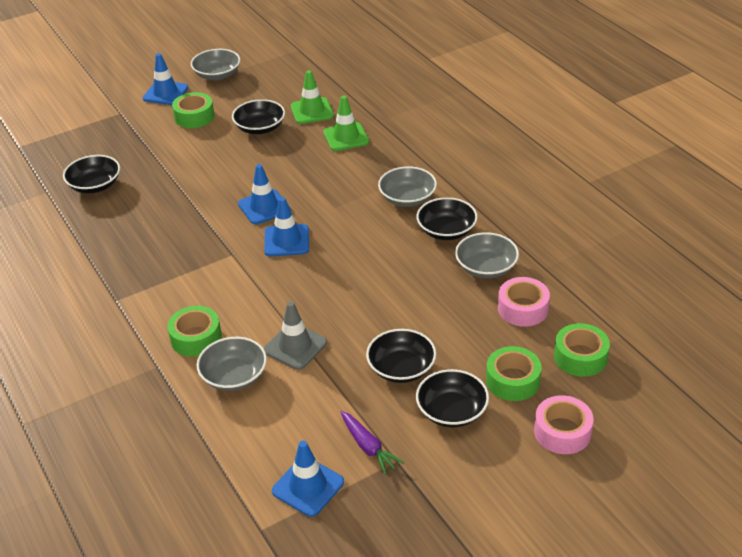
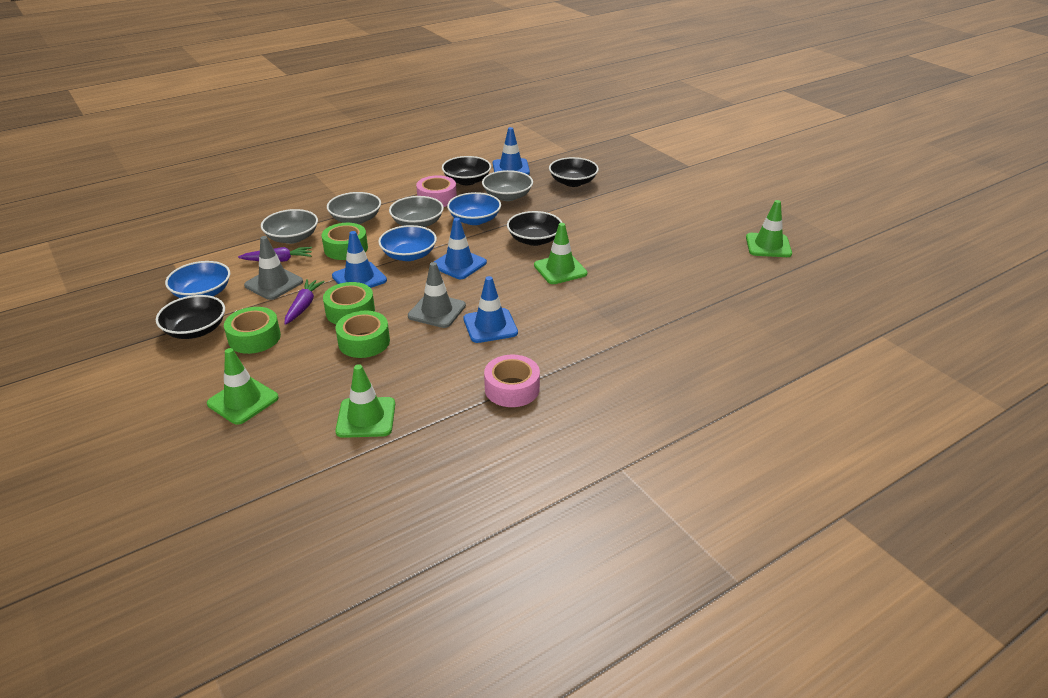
black bowl: 5 -> 4
blue bowl: 0 -> 3
green traffic cone: 2 -> 4
grey traffic cone: 1 -> 2
purple carrot: 1 -> 2

